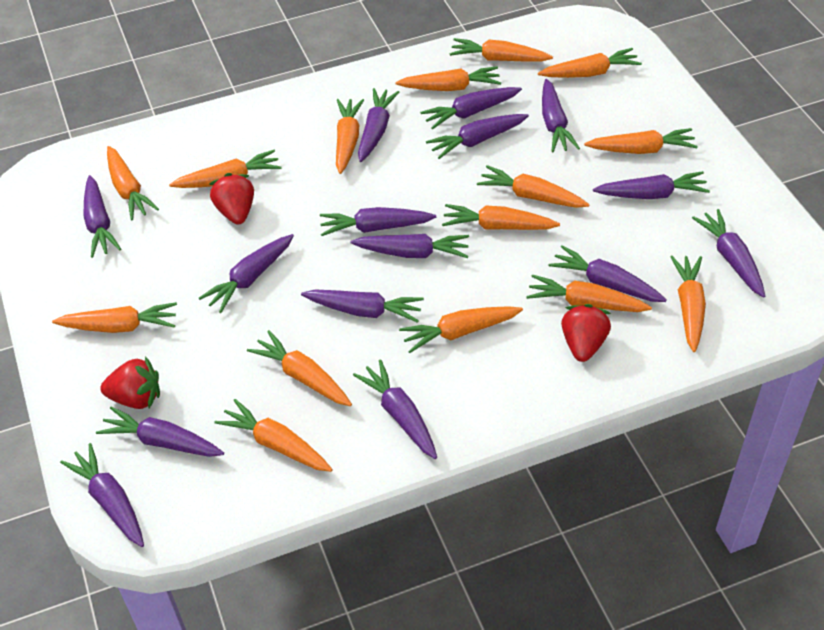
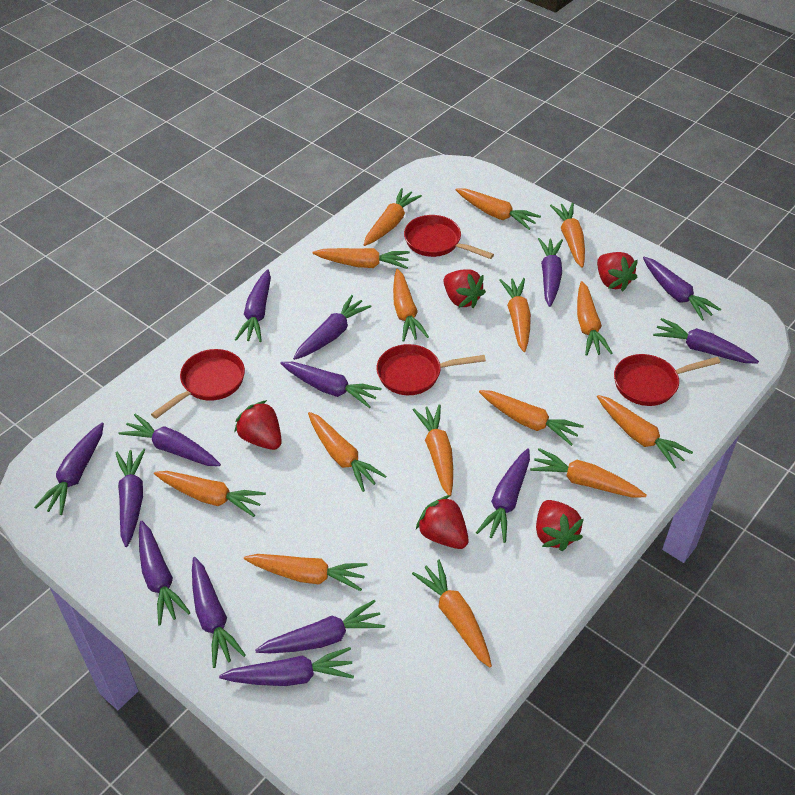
purple carrot: 15 -> 14
red pan: 0 -> 4
red strawberry: 3 -> 5

